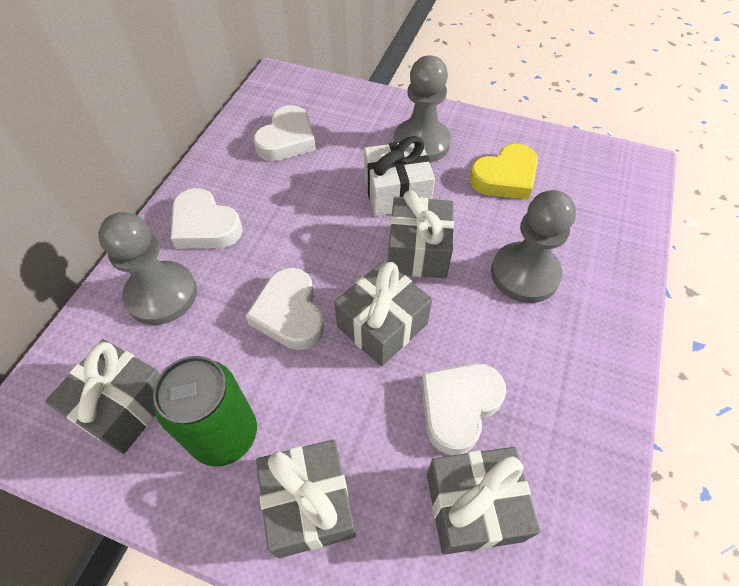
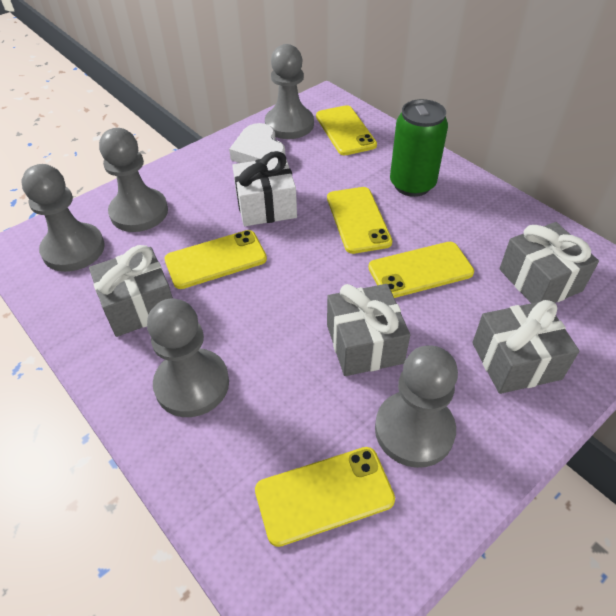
grey gift: 5 -> 4
grey pawn: 3 -> 5
white heart: 4 -> 1
yellow heart: 1 -> 0
yellow phone: 0 -> 5

